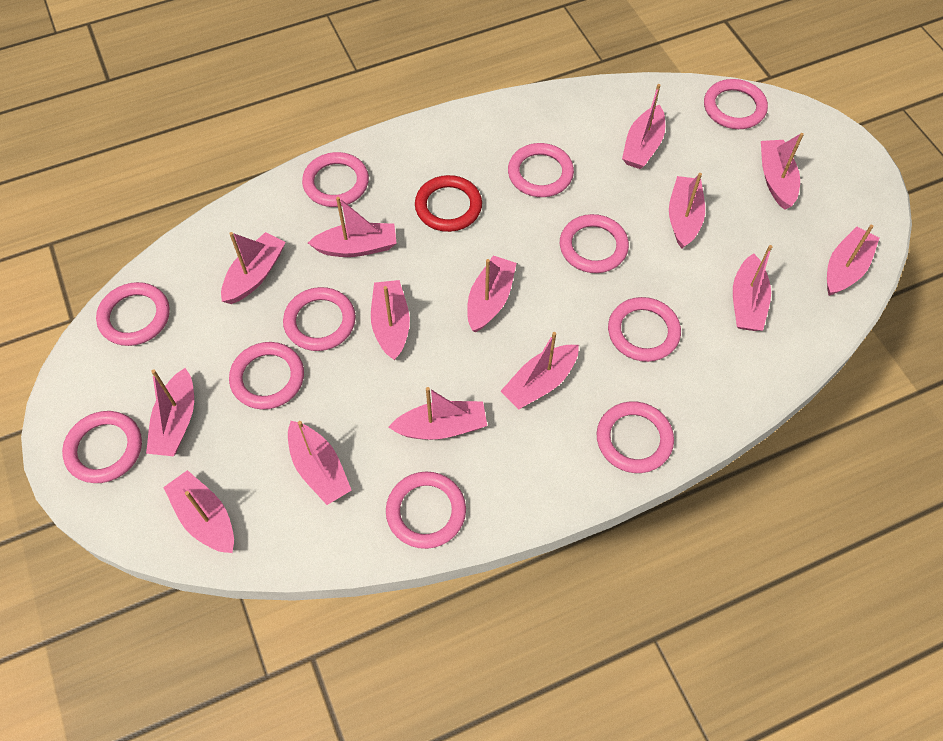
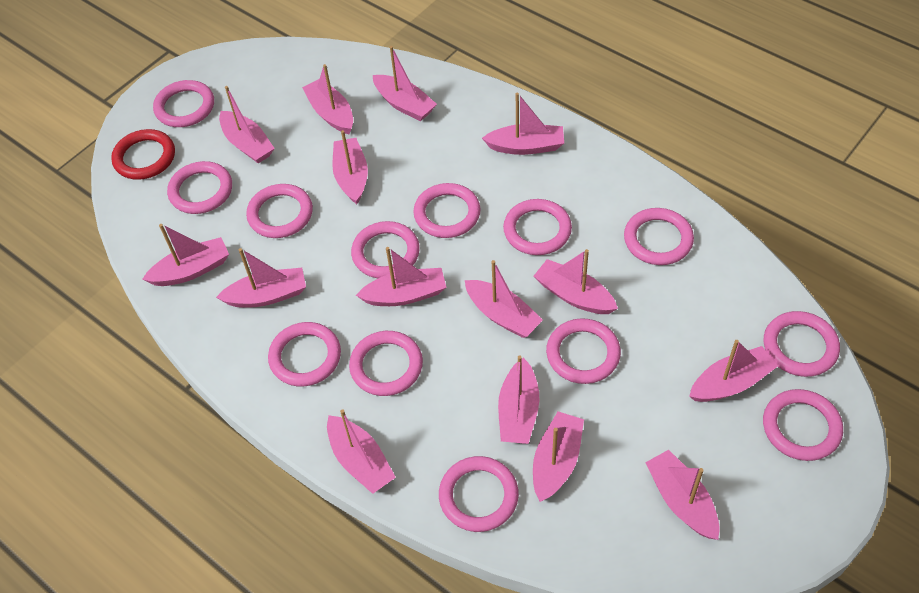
pink boat: 14 -> 15
pink ring: 11 -> 13

